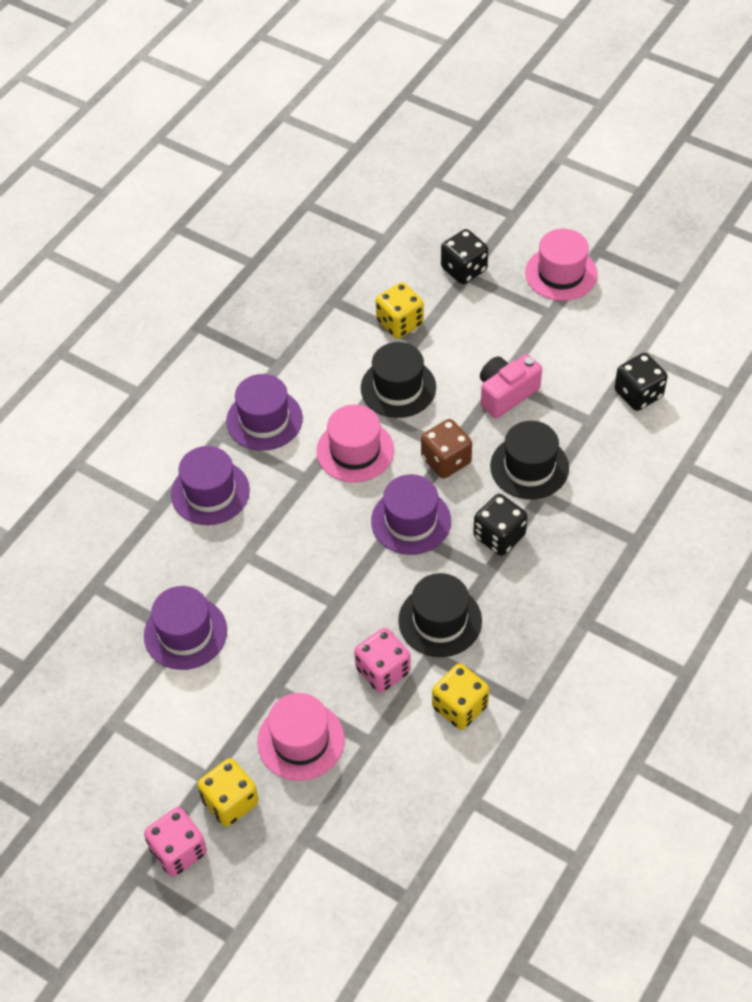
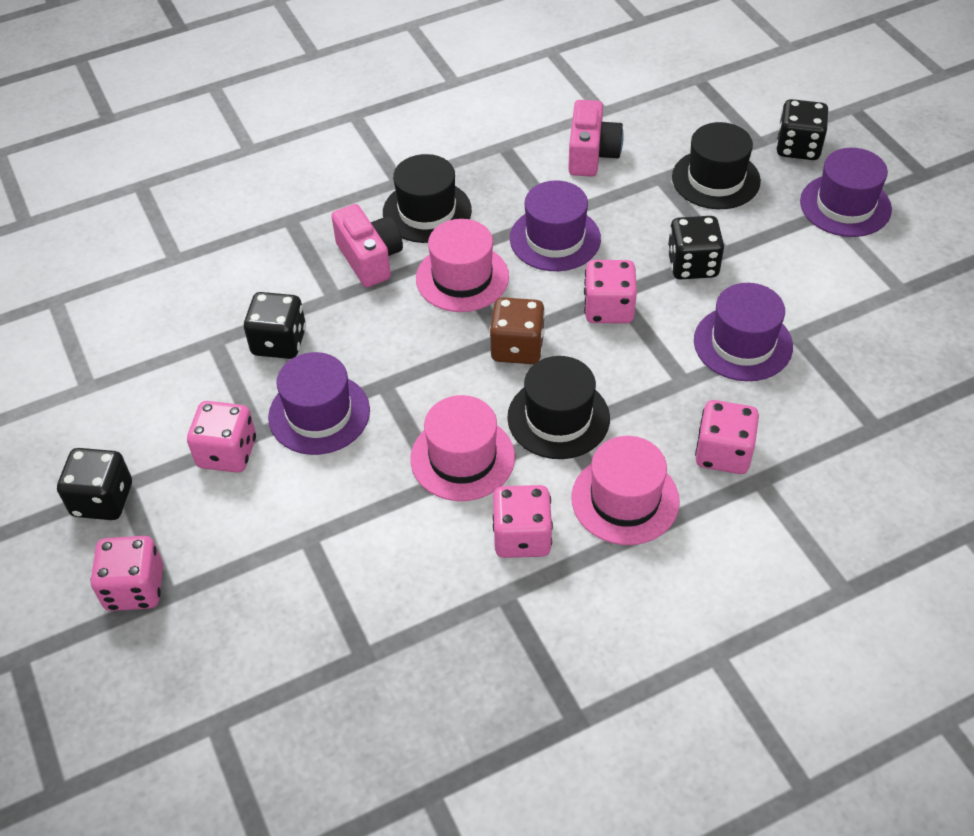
black dice: 3 -> 4
pink camera: 1 -> 2
pink dice: 2 -> 5
yellow dice: 3 -> 0

